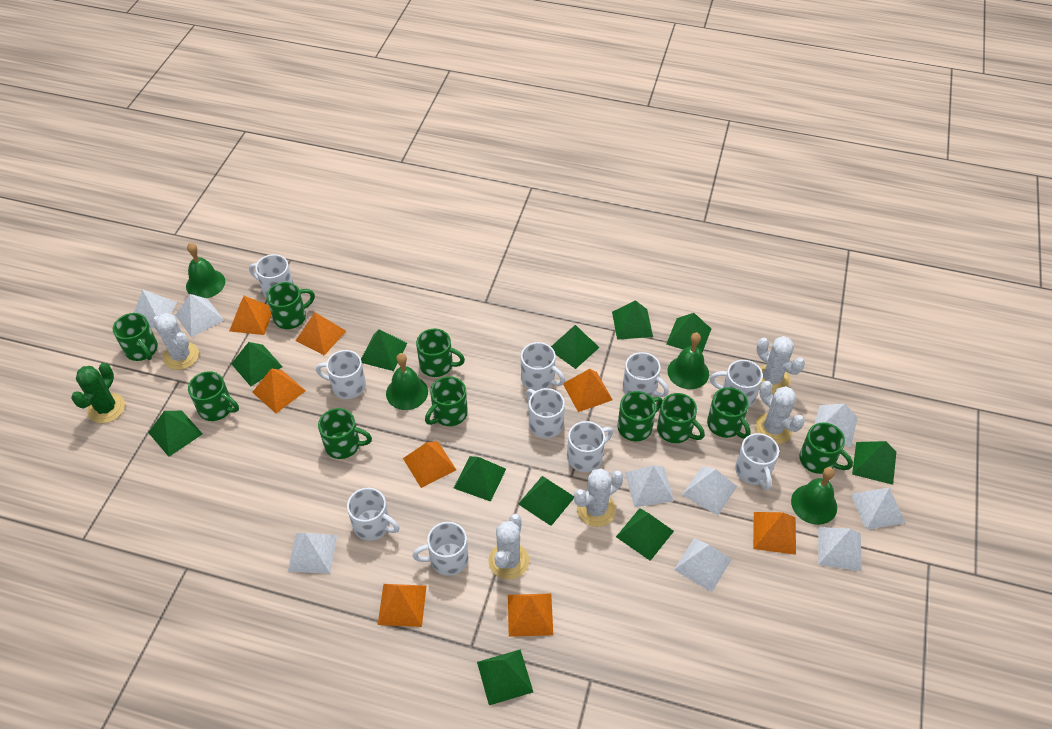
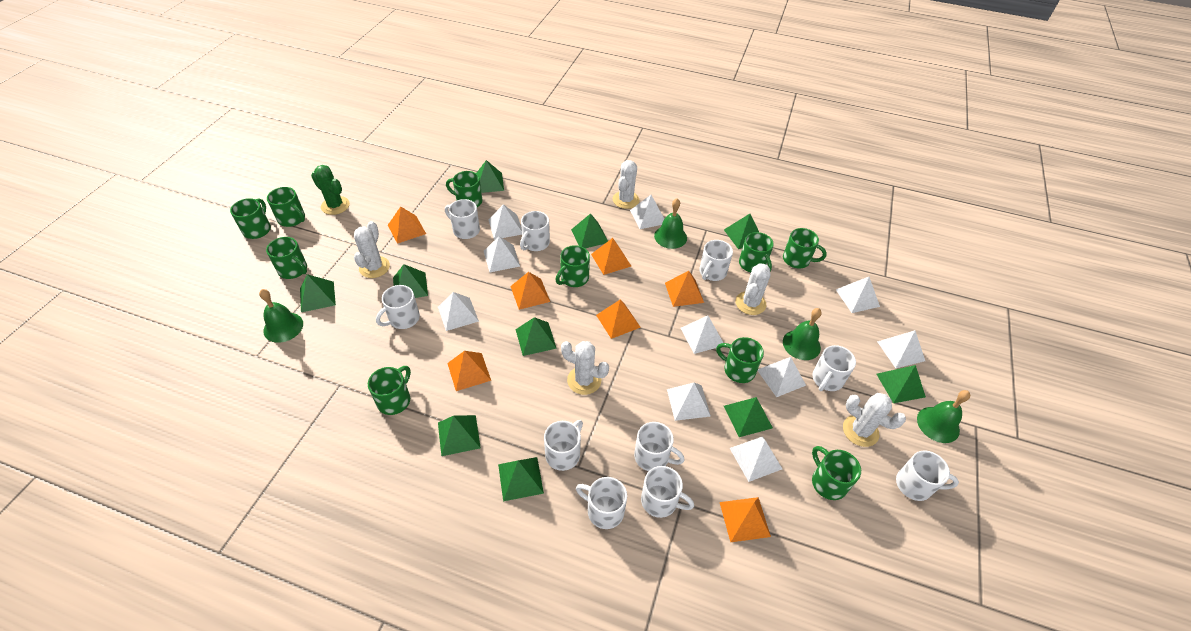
green pyramid: 11 -> 10
orange pyramid: 8 -> 7
white pyramid: 9 -> 10

